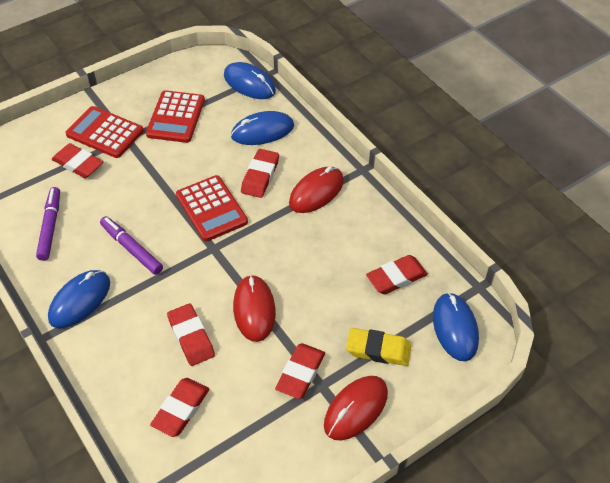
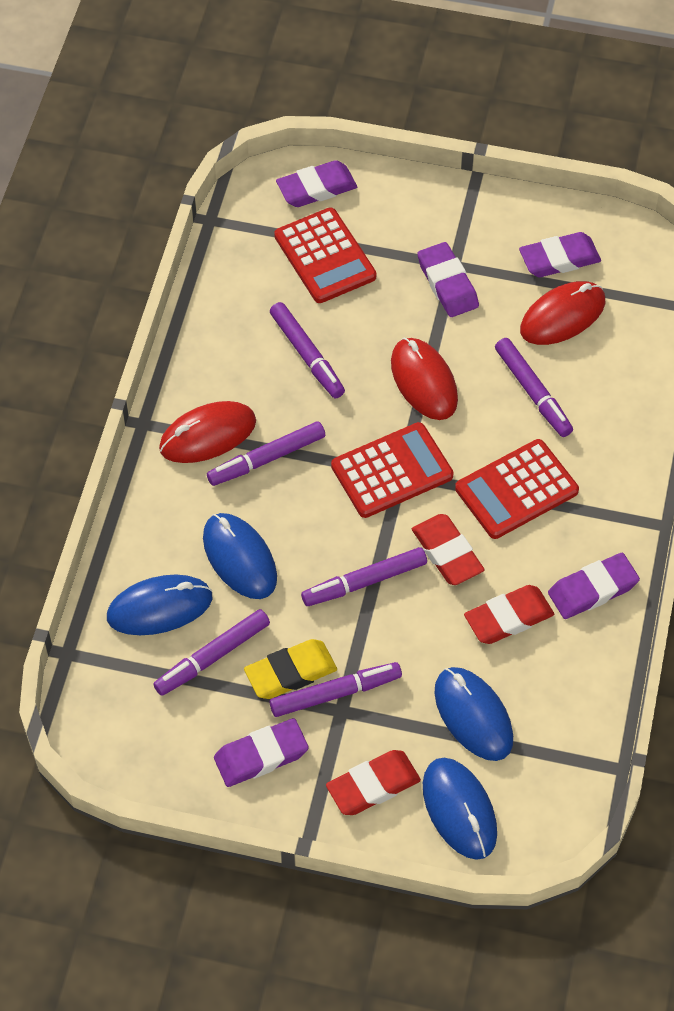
purple eraser: 0 -> 5
purple marker: 2 -> 6
red eraser: 6 -> 3

